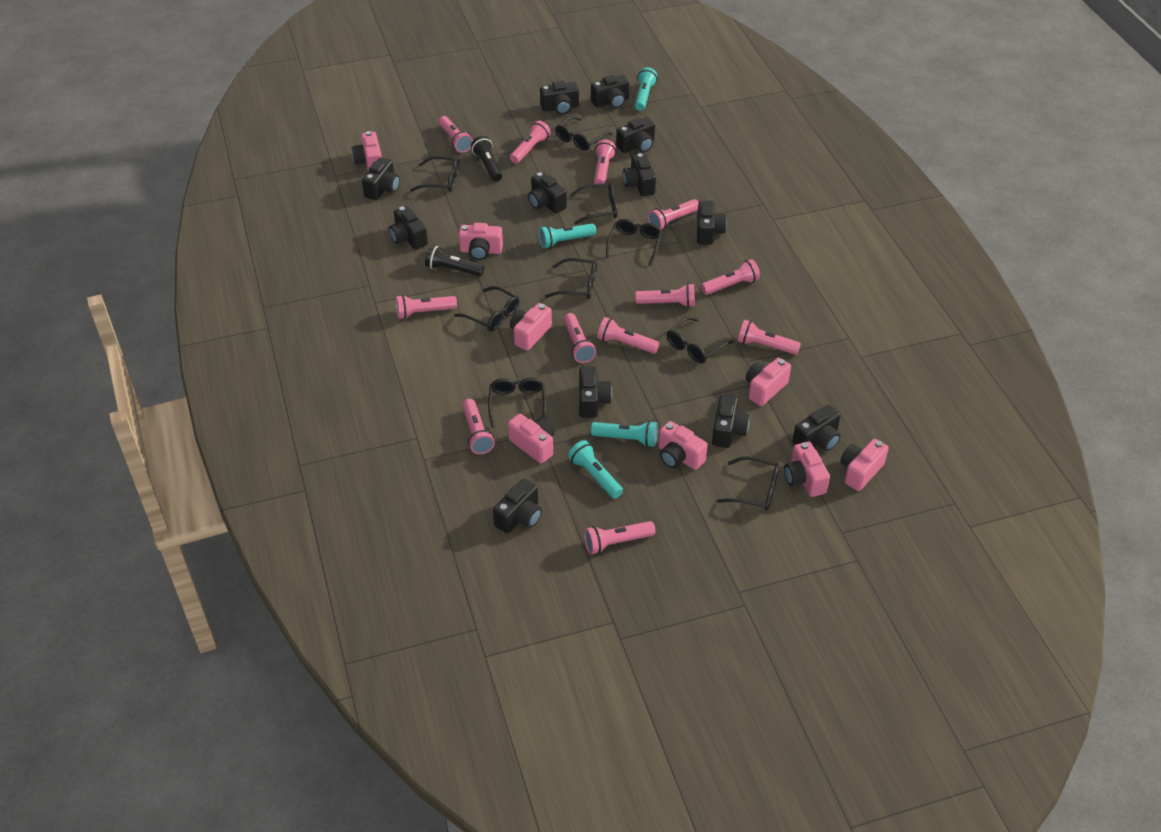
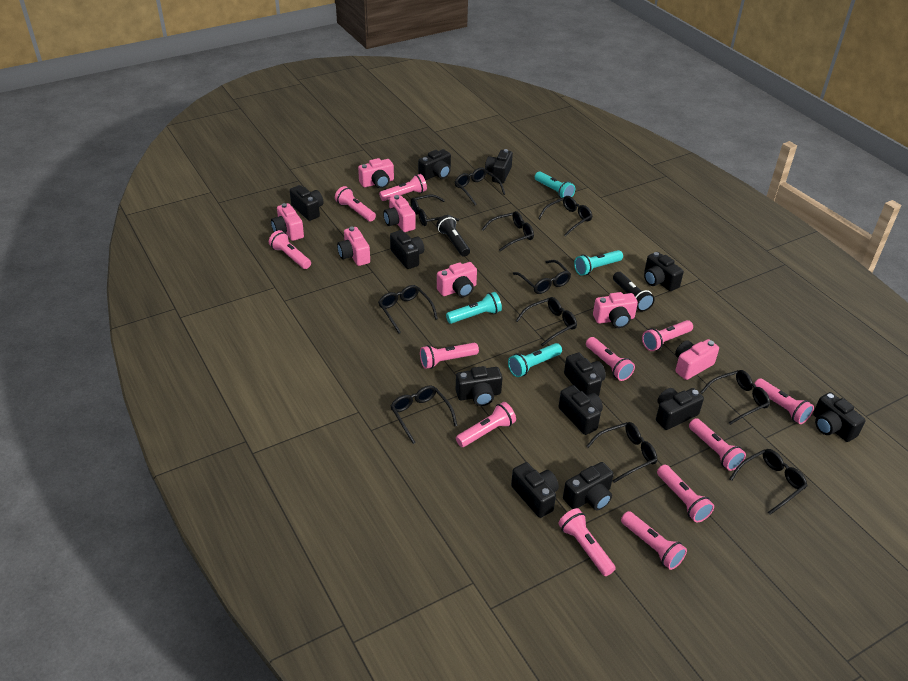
black glasses: 9 -> 11
pink camera: 8 -> 7

